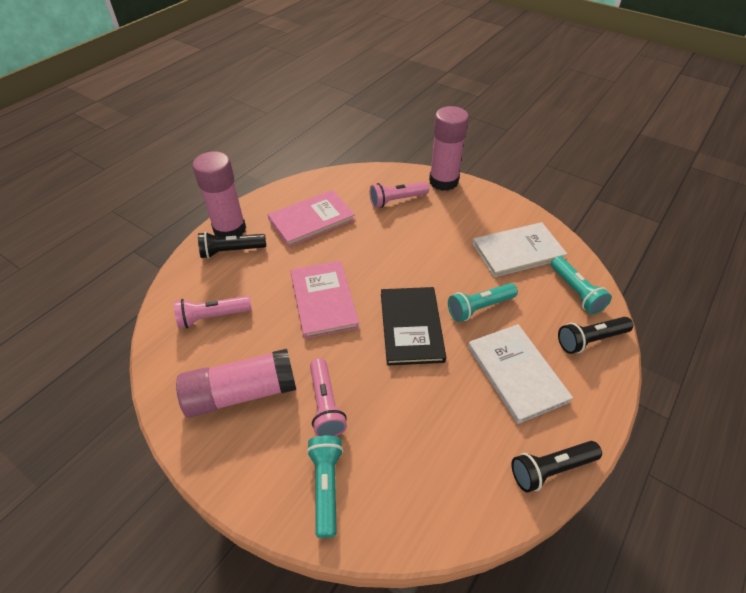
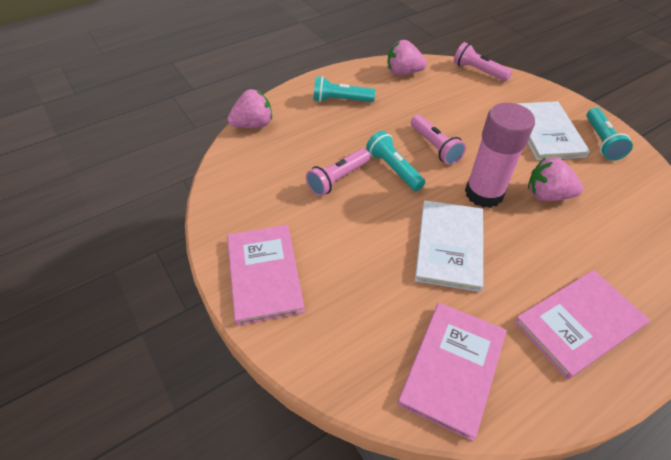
black book: 1 -> 0
black flashlight: 3 -> 0
pink book: 2 -> 3
pink glue stick: 3 -> 1
pink strawberry: 0 -> 3

